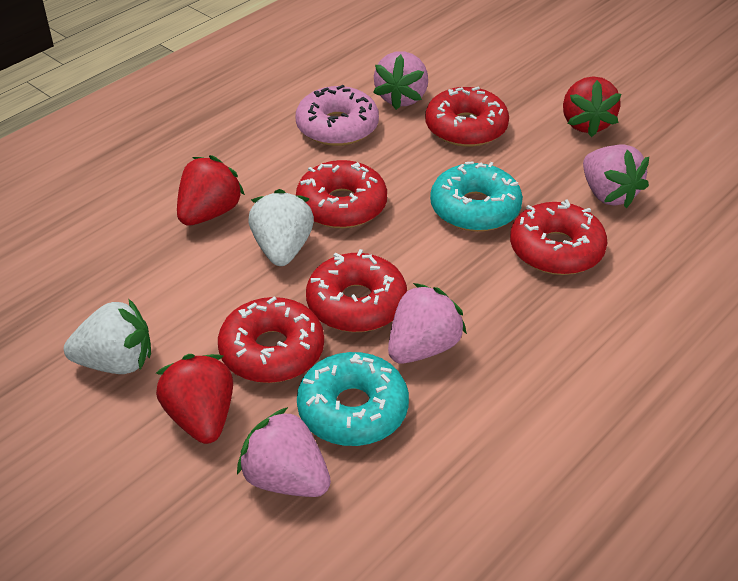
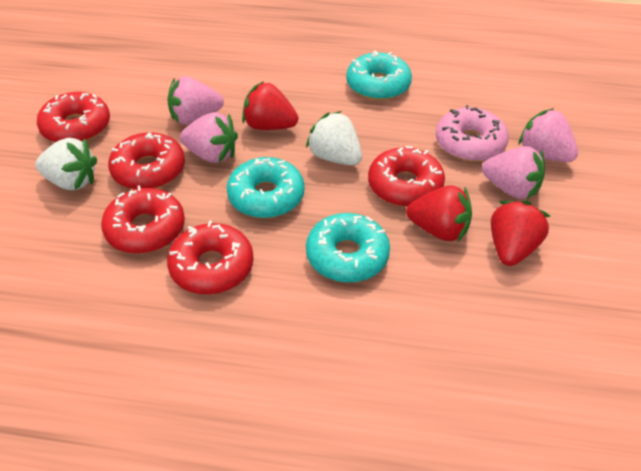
turquoise donut: 2 -> 3

